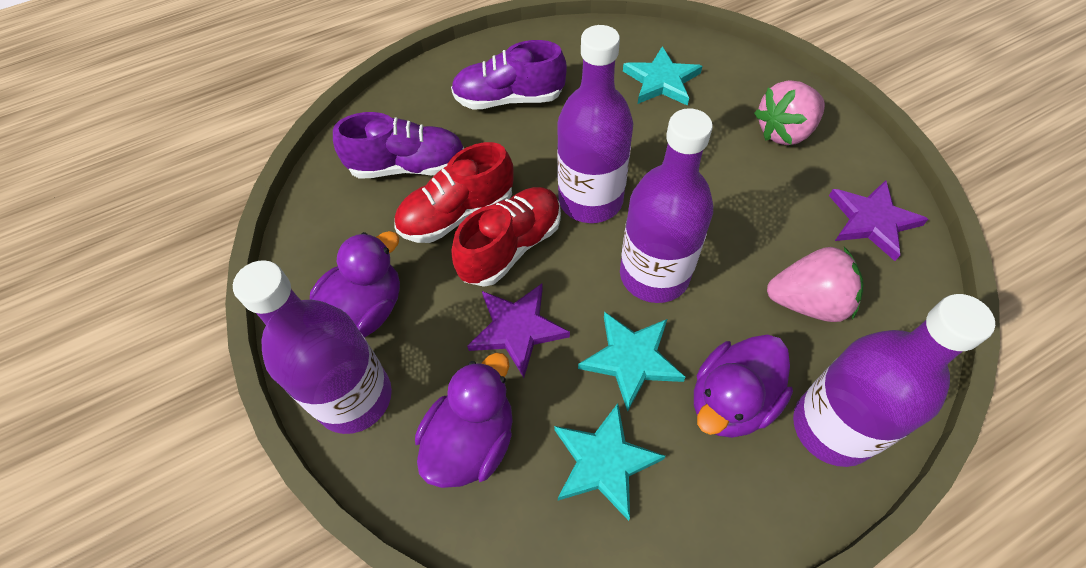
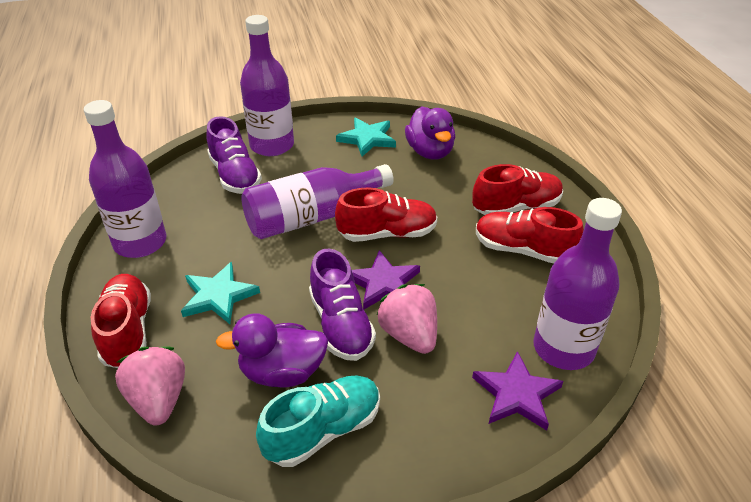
purple duck: 3 -> 2
red shoe: 2 -> 4
turquoise shoe: 0 -> 1
turquoise star: 3 -> 2

